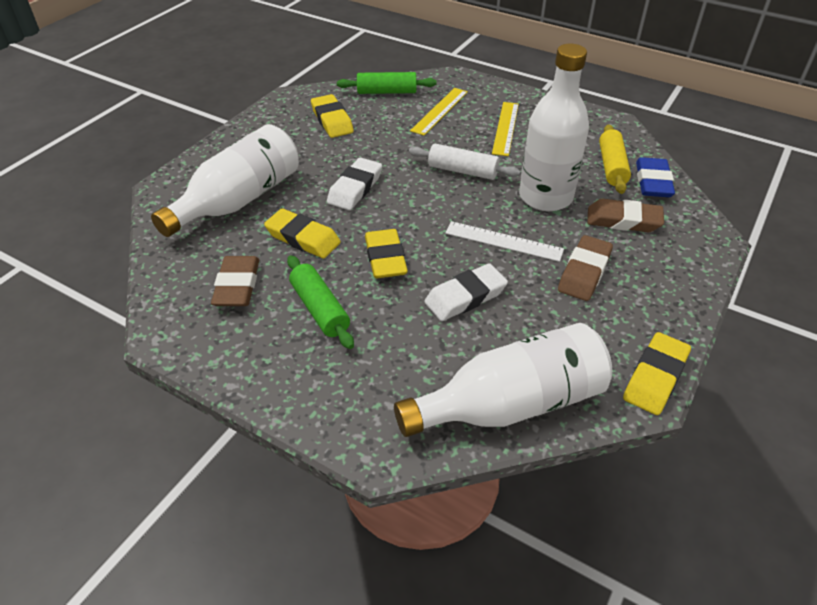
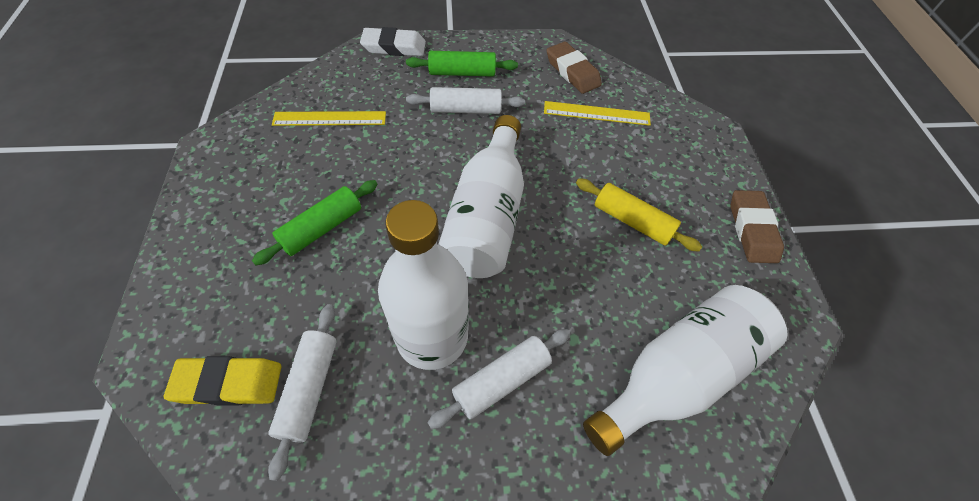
blue eraser: 1 -> 0
brown eraser: 3 -> 2
white eraser: 2 -> 1
white rolling pin: 1 -> 3
white ruler: 1 -> 0
yellow eraser: 4 -> 1

